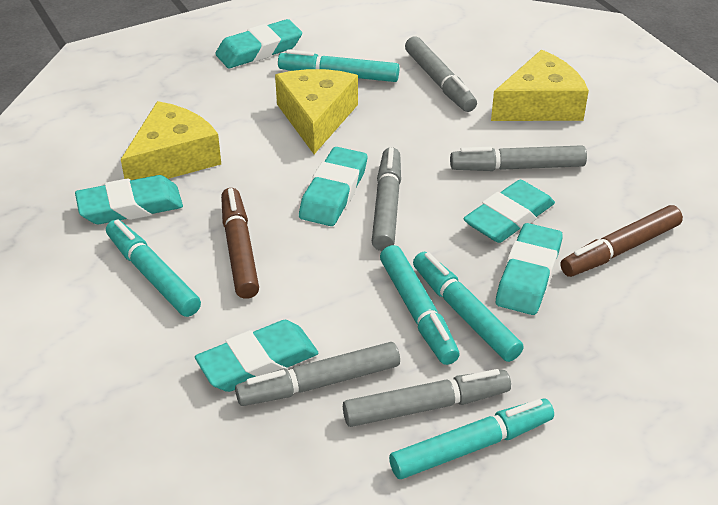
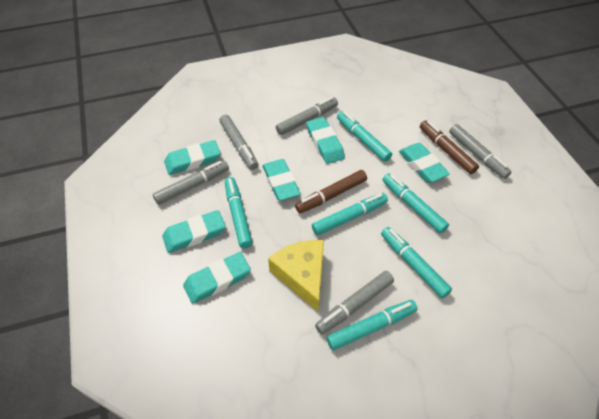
turquoise marker: 5 -> 6
yellow cheese: 3 -> 1

